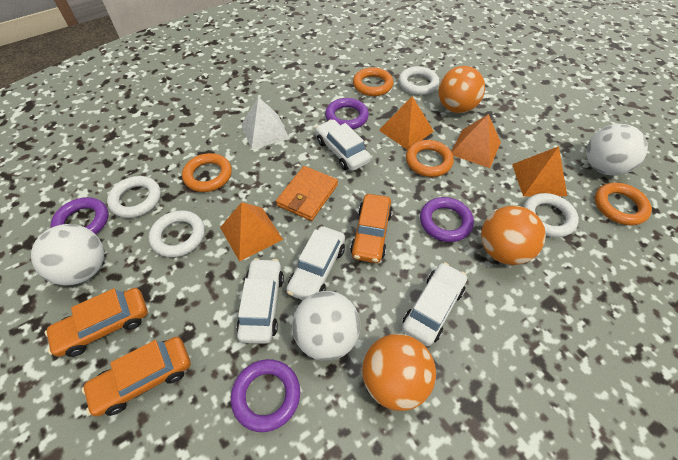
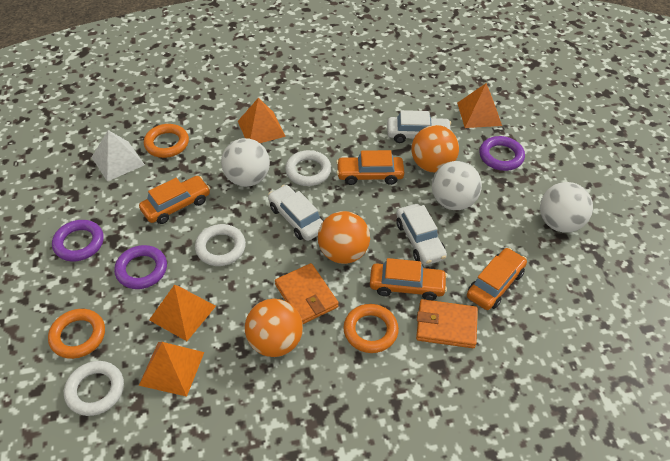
orange car: 3 -> 4
orange ring: 4 -> 3
orange wallet: 1 -> 2
purple ring: 4 -> 3
white car: 4 -> 3
white ring: 4 -> 3

